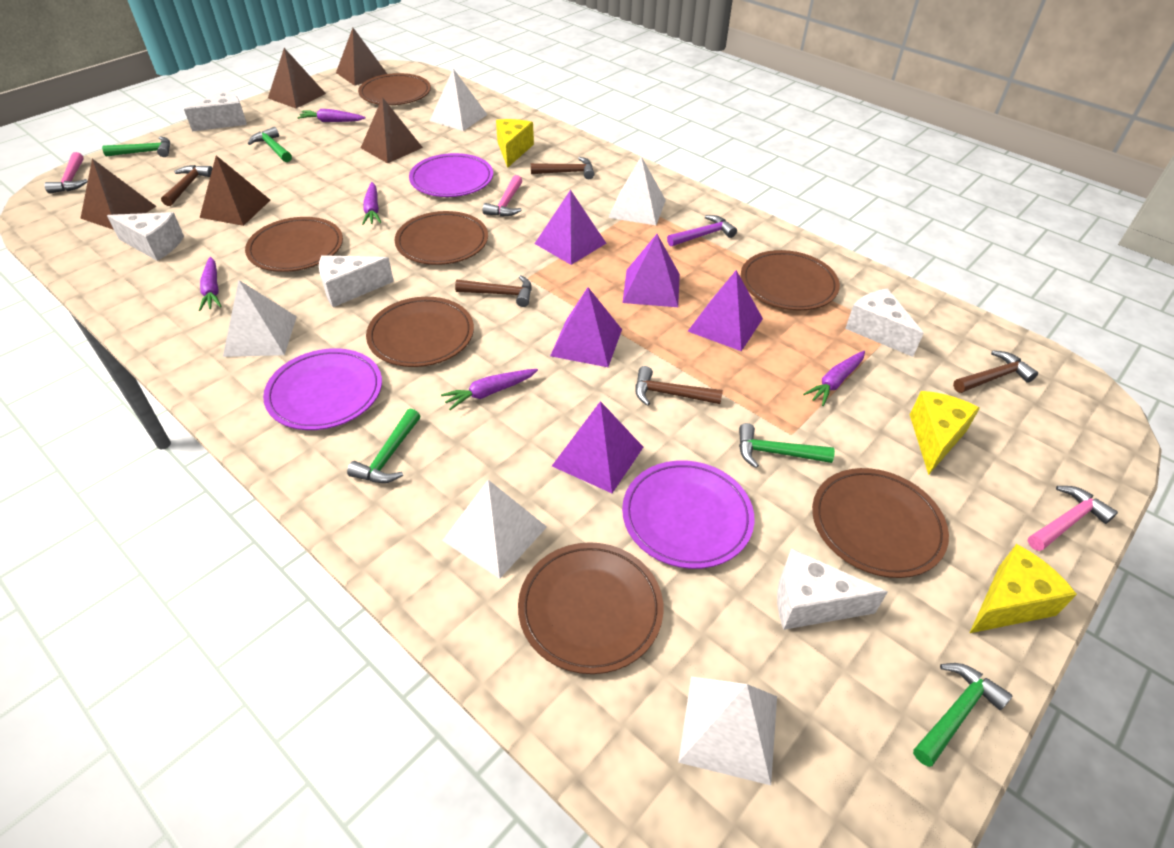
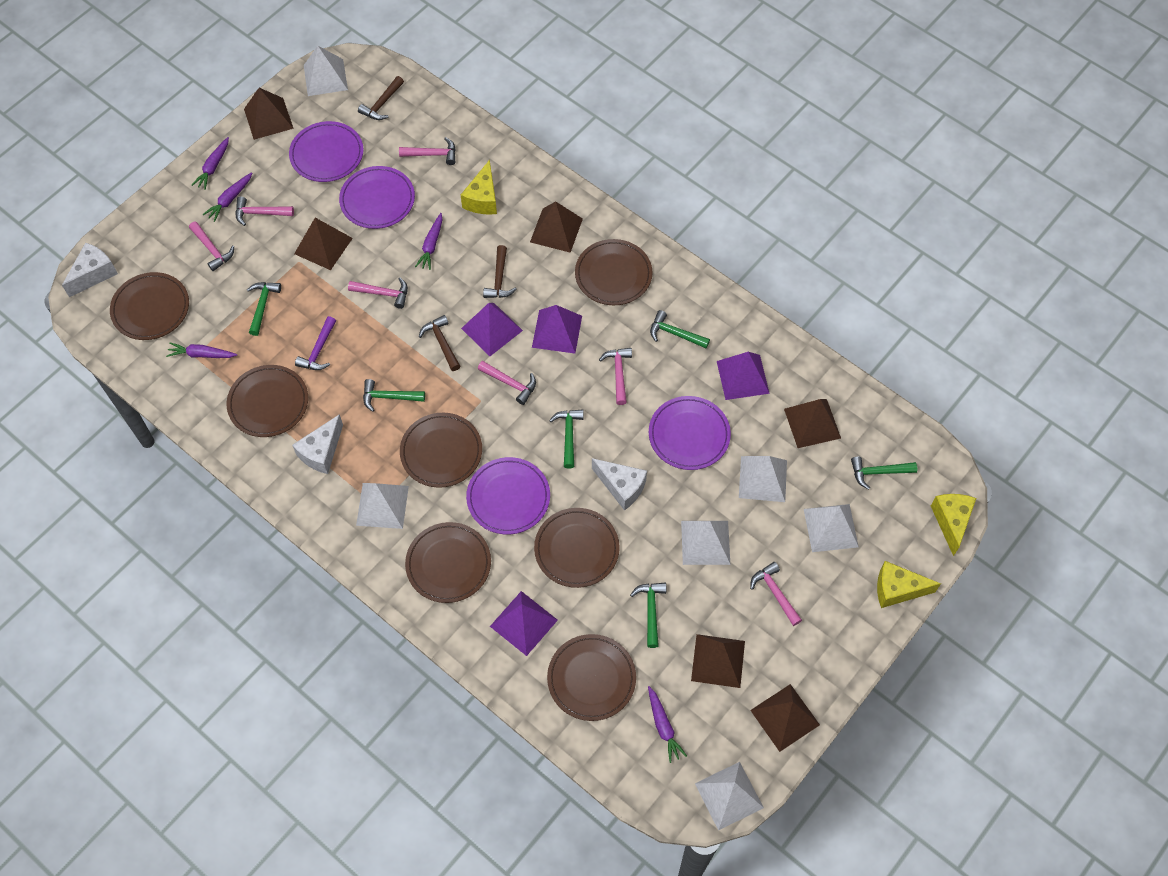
brown hammer: 5 -> 3
brown pyramid: 5 -> 6
green hammer: 5 -> 6
pink hammer: 3 -> 7
purple plate: 3 -> 4
purple pyramid: 5 -> 4
white cheese: 5 -> 3
white pyramid: 5 -> 6

